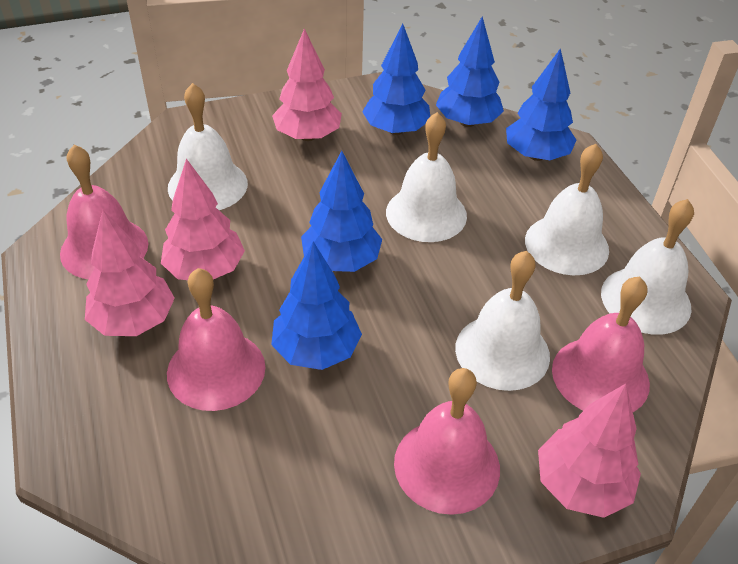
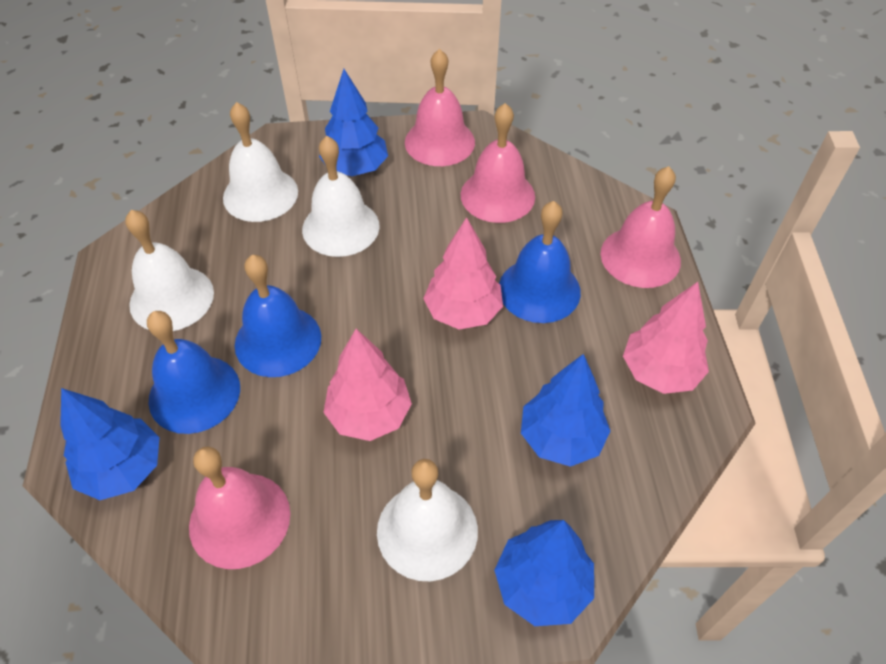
blue bell: 0 -> 3
blue tree: 5 -> 4
pink tree: 4 -> 3
white bell: 5 -> 4

